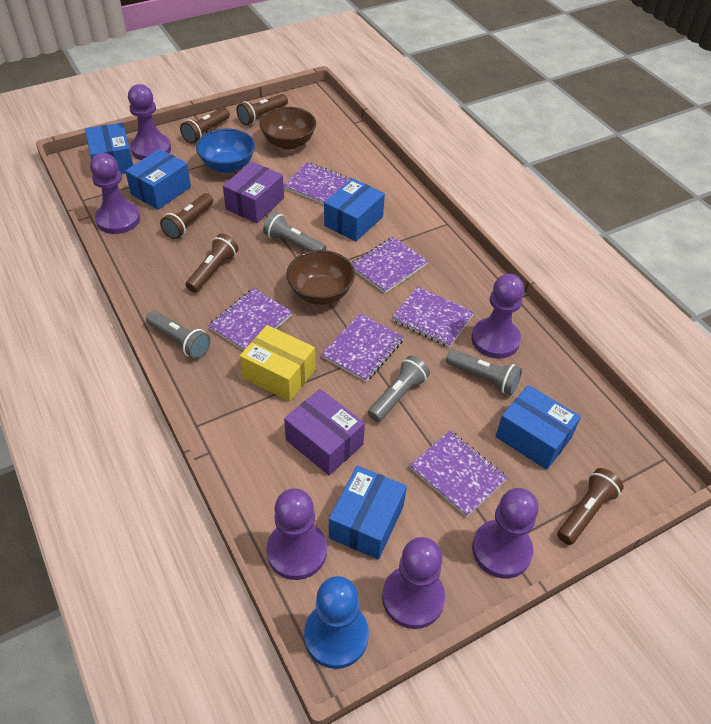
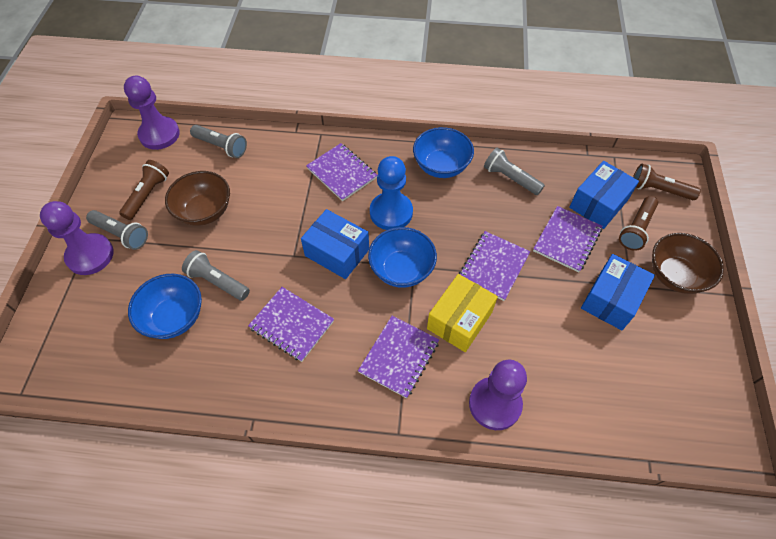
blue bowl: 1 -> 3
blue box: 5 -> 3
brown flashlight: 5 -> 3
purple box: 2 -> 0
purple notebook: 6 -> 5
purple pawn: 6 -> 3

